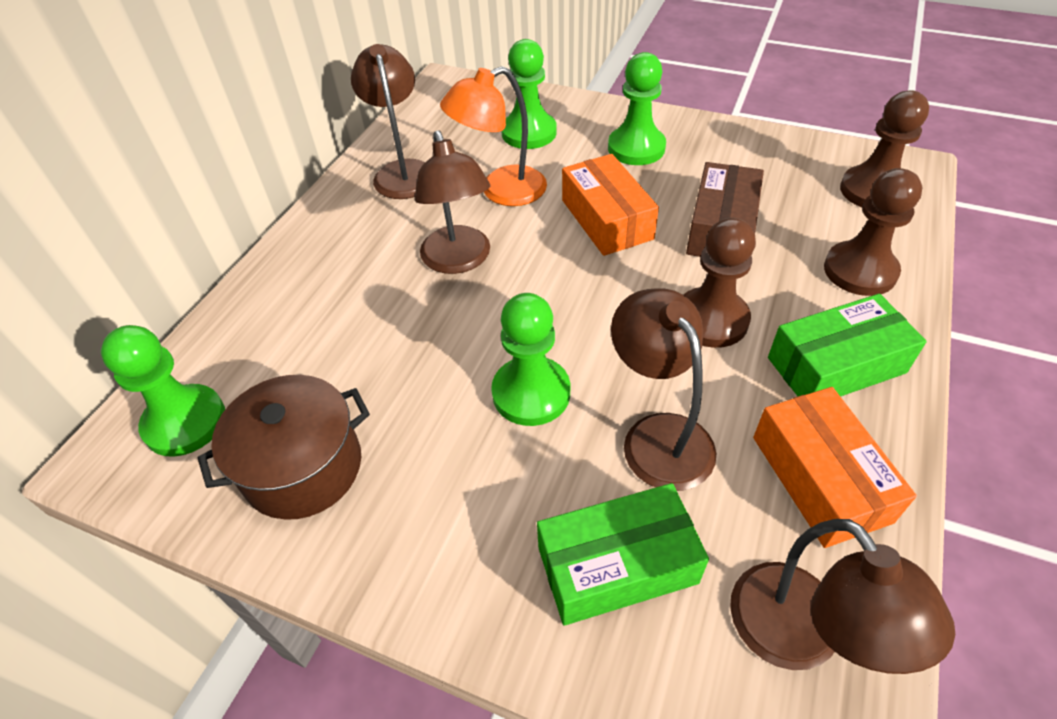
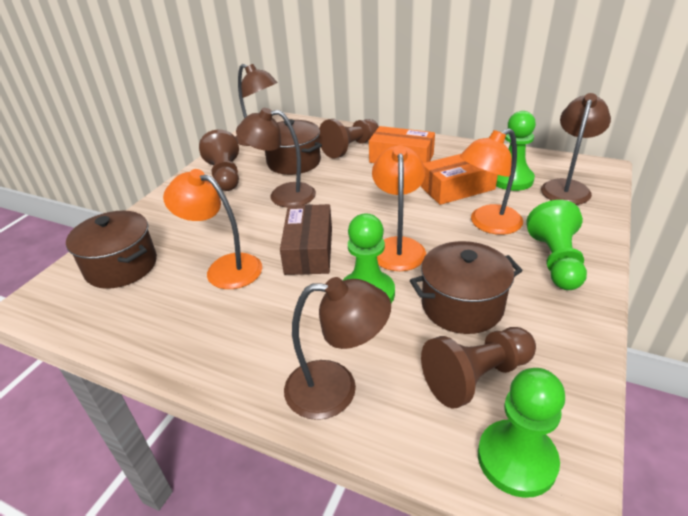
brown pot: 1 -> 3
green box: 2 -> 0
orange lamp: 1 -> 3

